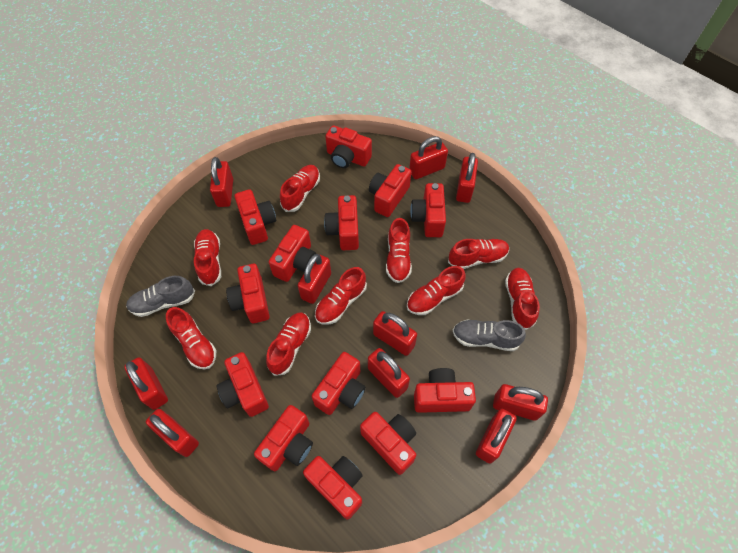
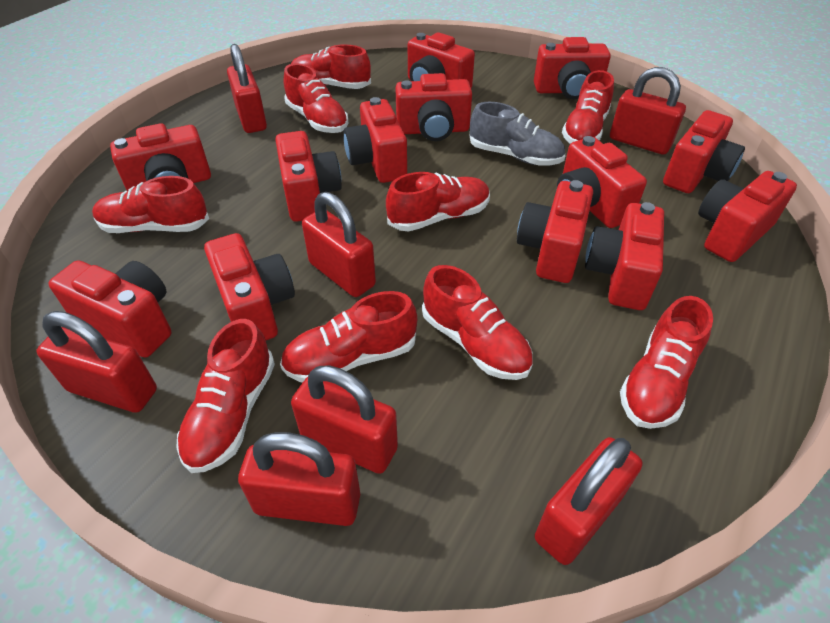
grey shoe: 2 -> 1
red padlock: 10 -> 7

